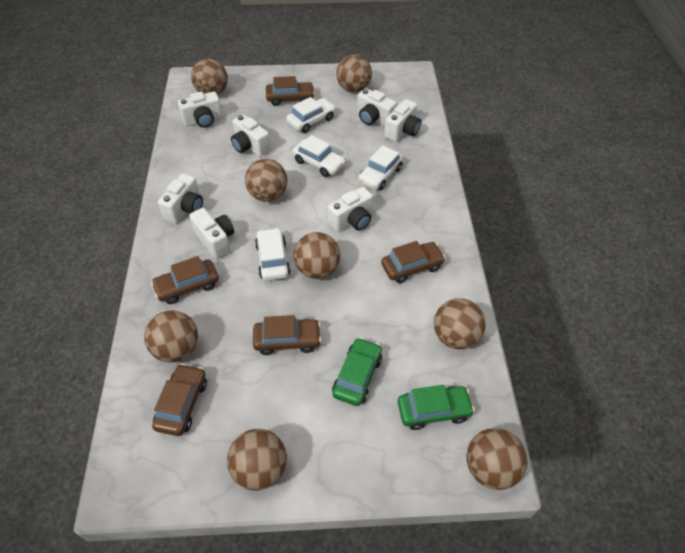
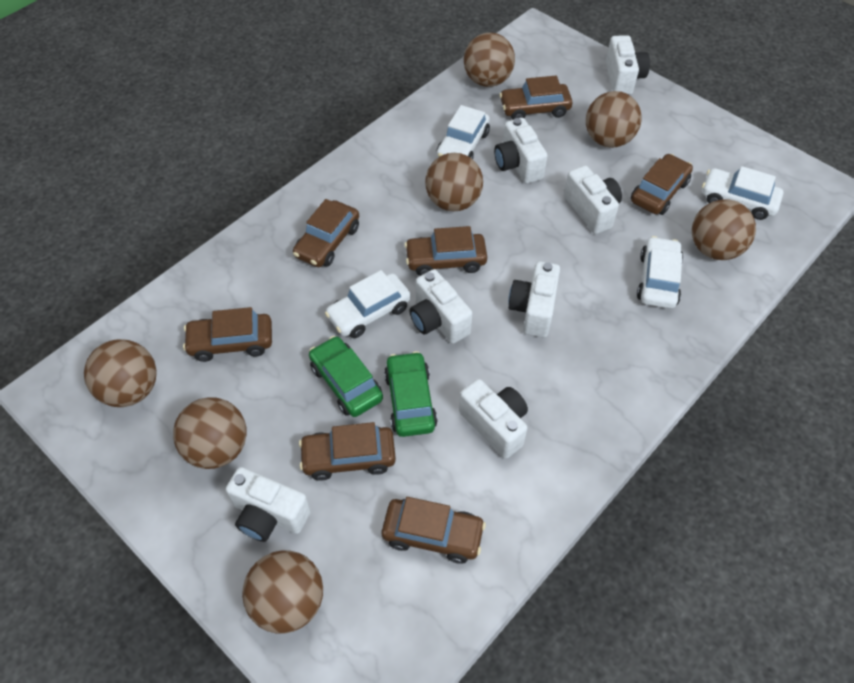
brown ball: 8 -> 7
brown car: 5 -> 7

